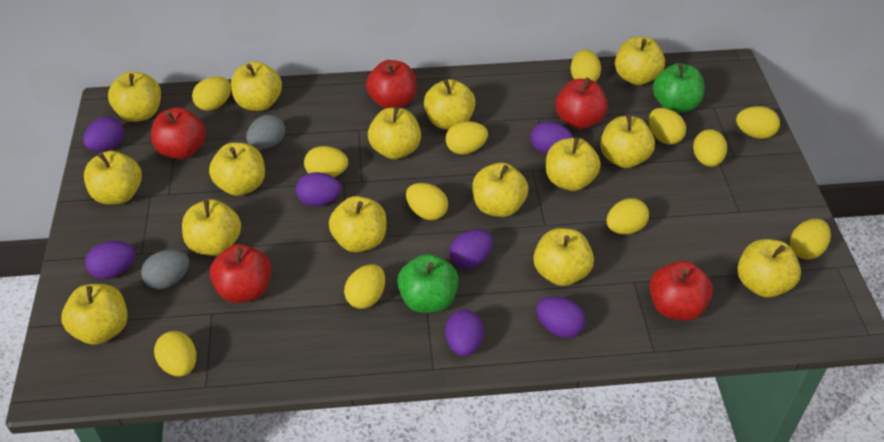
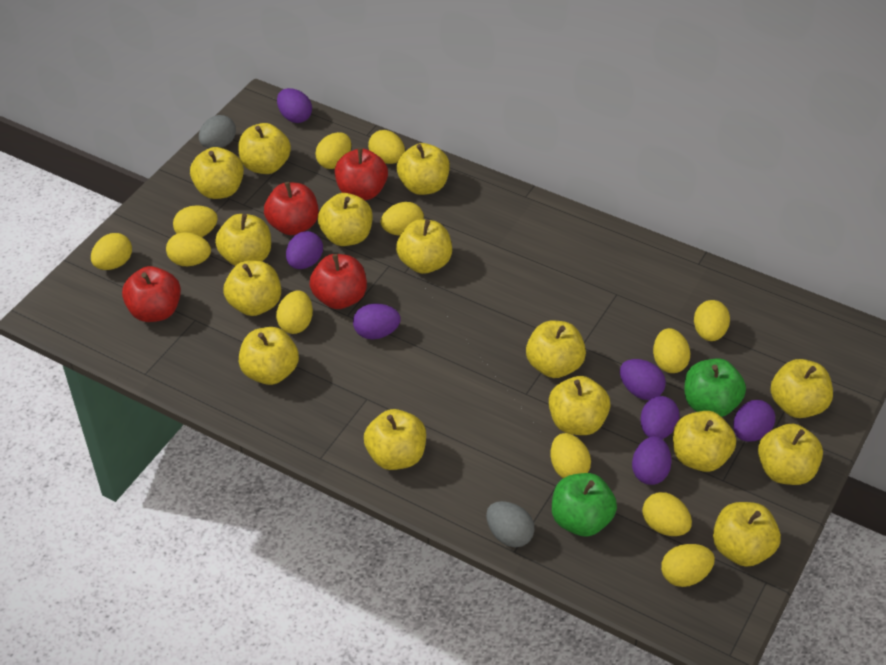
red apple: 5 -> 4

